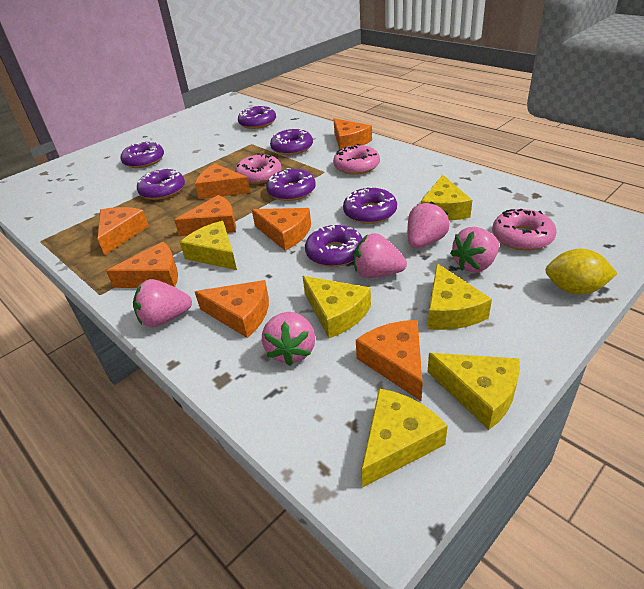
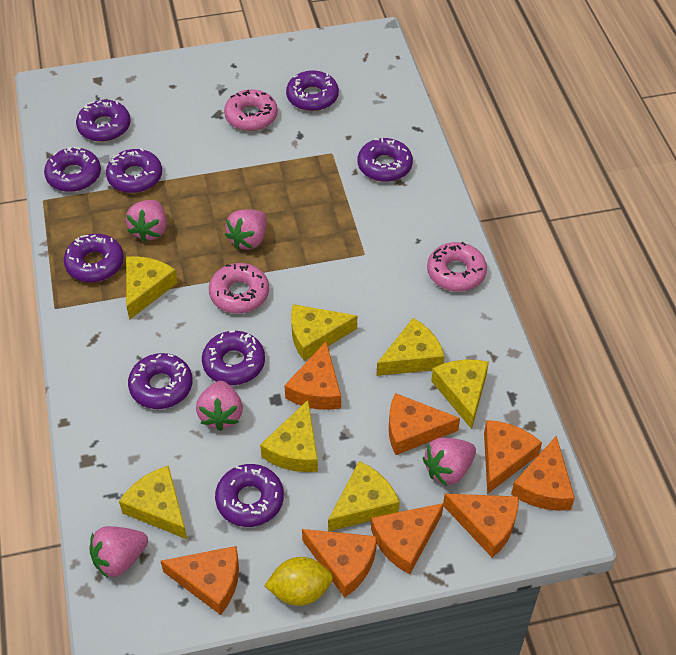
purple donut: 7 -> 9
yellow cheese: 6 -> 7

